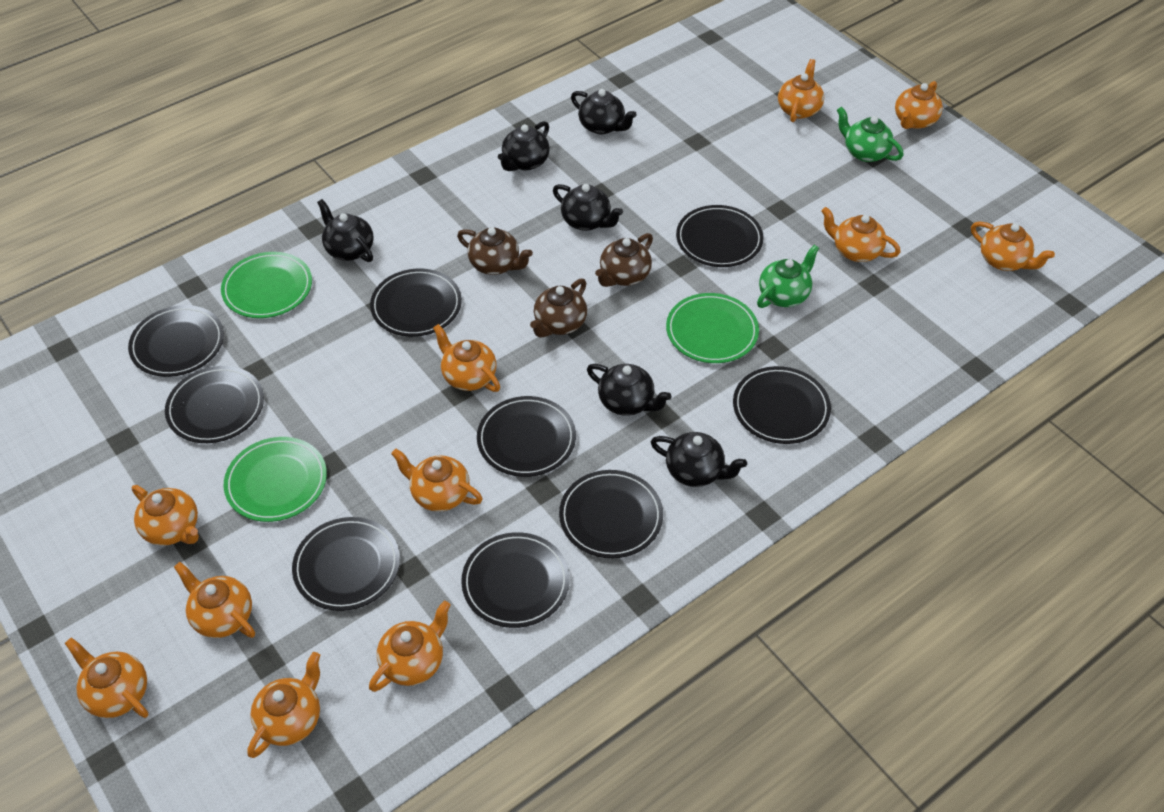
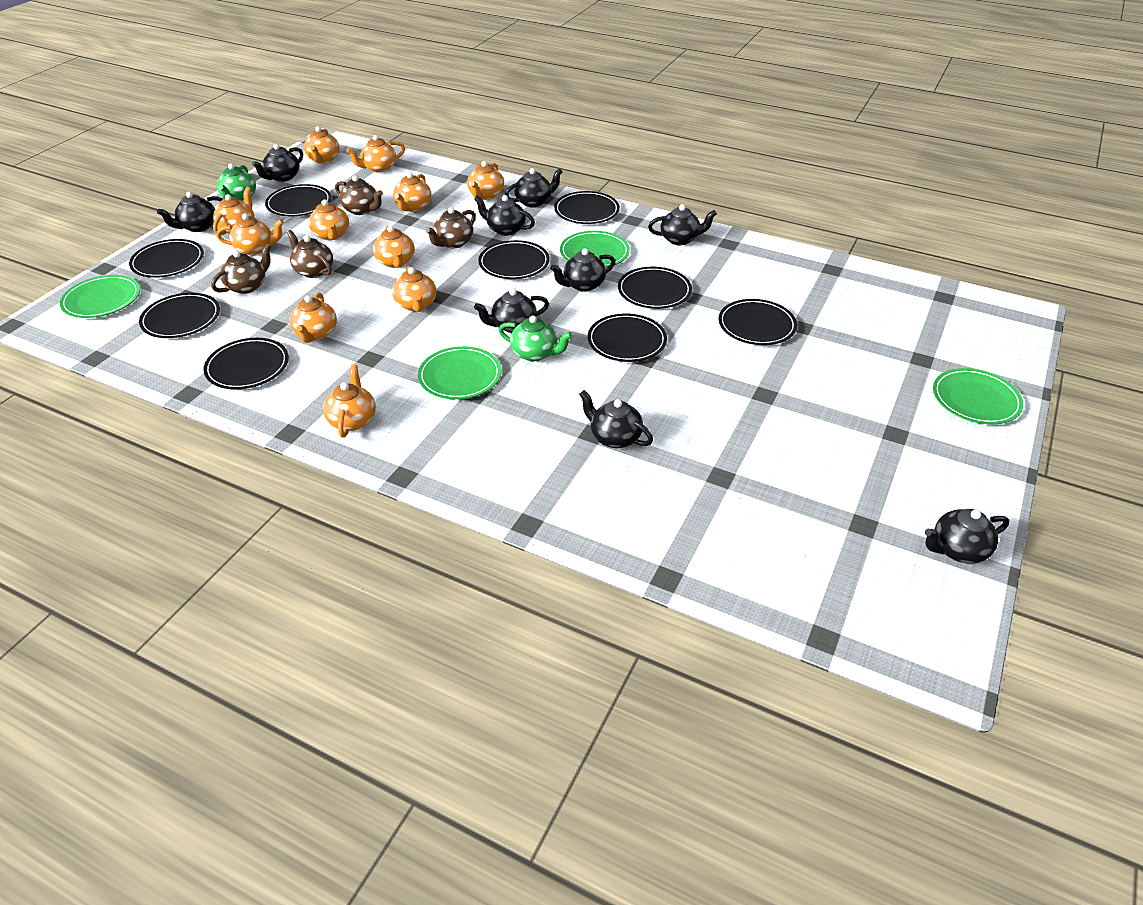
black teapot: 6 -> 9
brown teapot: 3 -> 4
green plate: 3 -> 4

